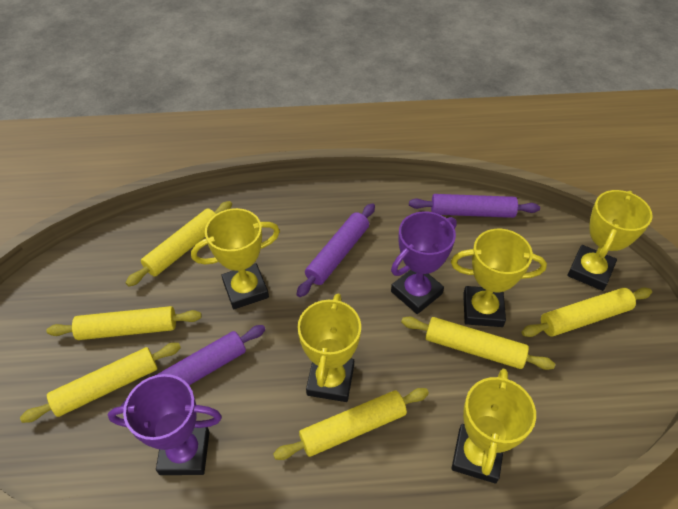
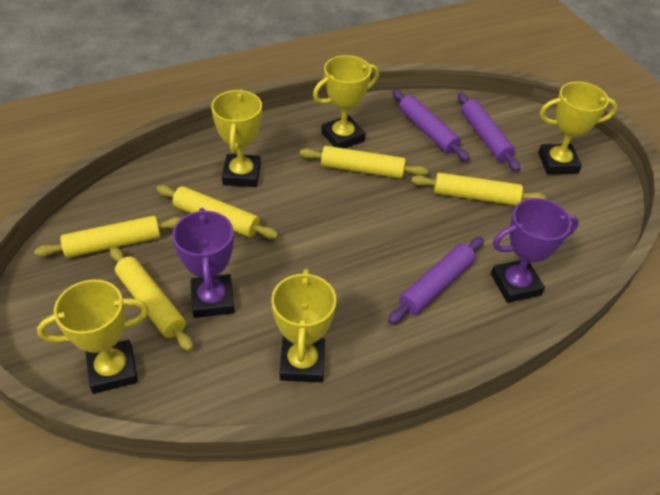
yellow rolling pin: 6 -> 5

